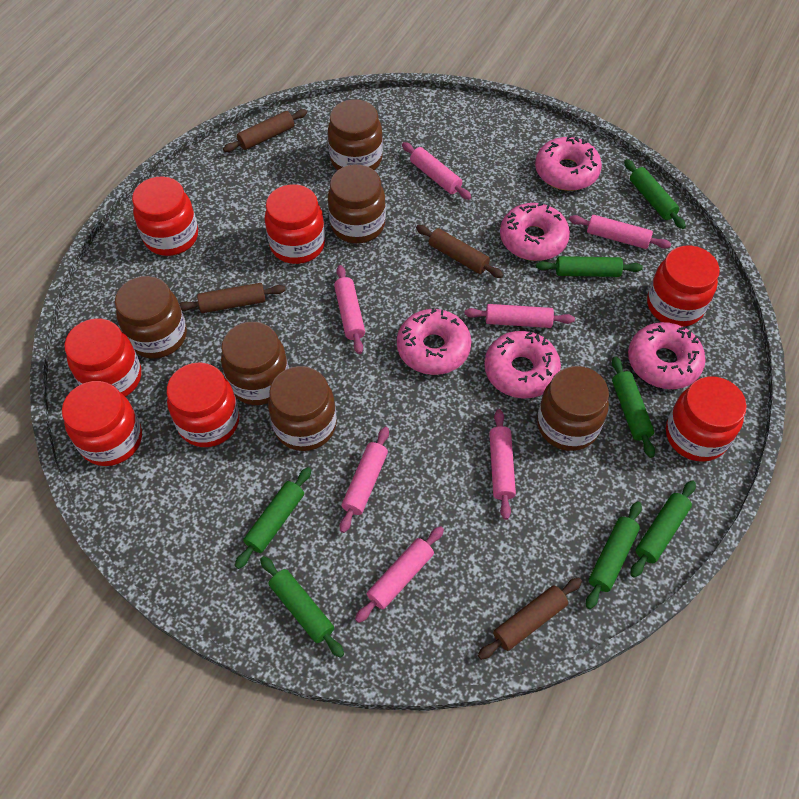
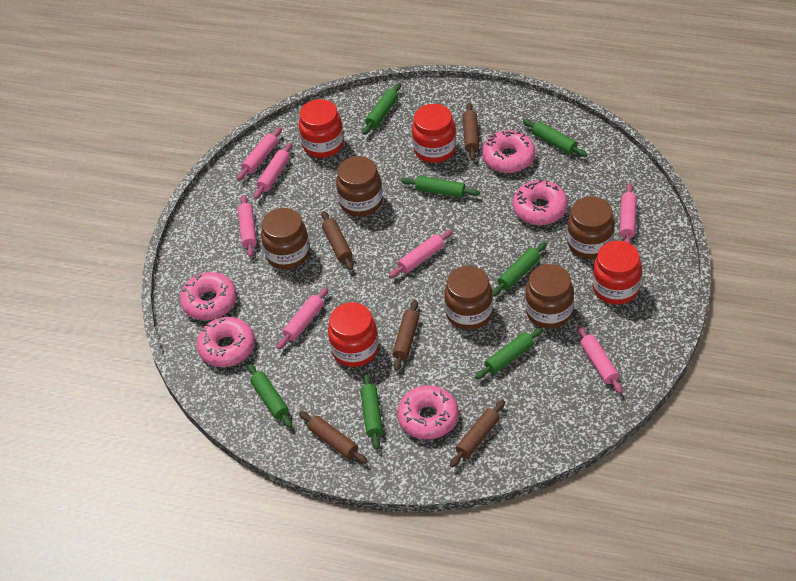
brown jar: 6 -> 5
brown rolling pin: 4 -> 5
red jar: 7 -> 4

